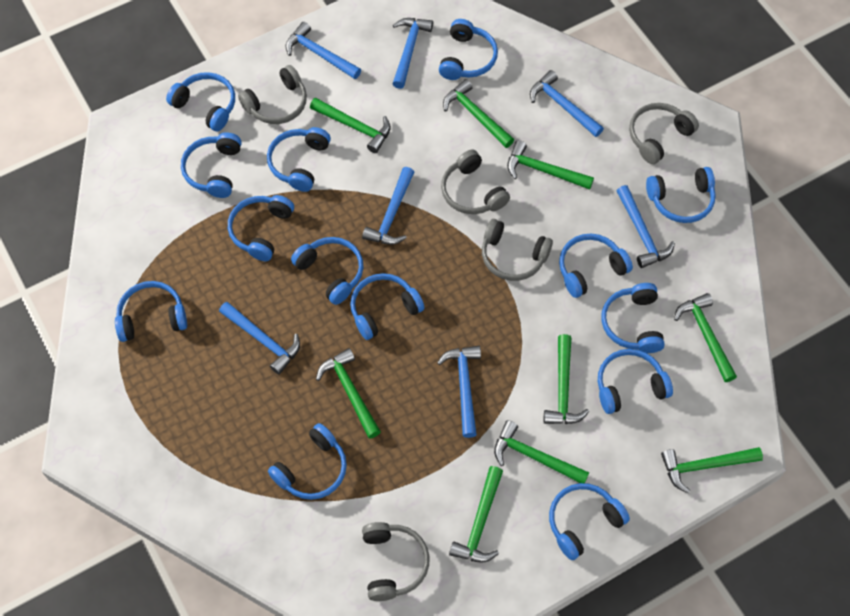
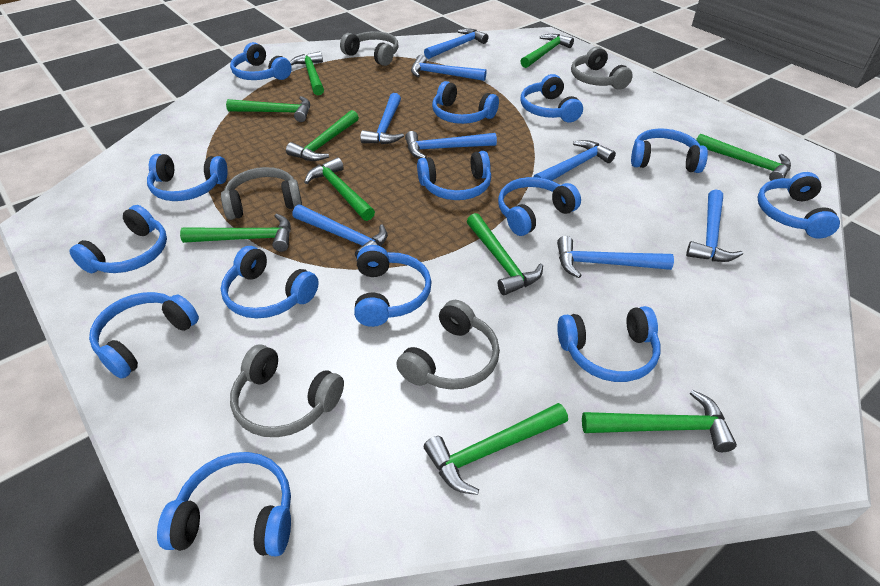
blue hammer: 7 -> 8
green hammer: 9 -> 10

